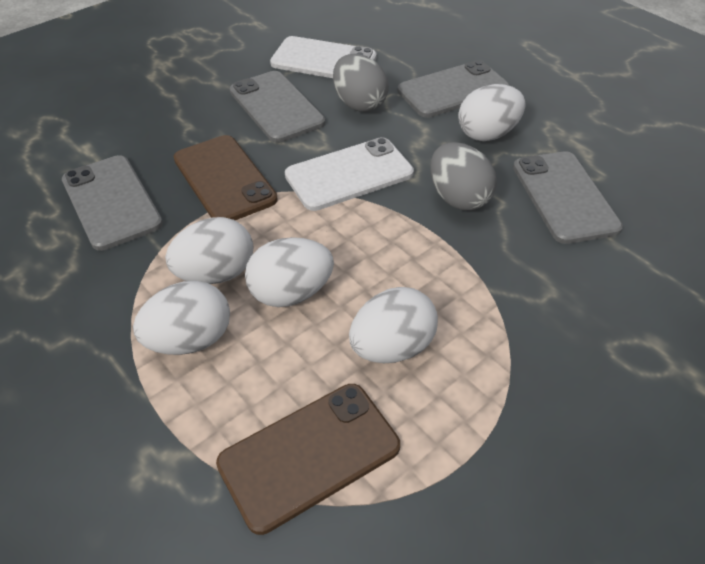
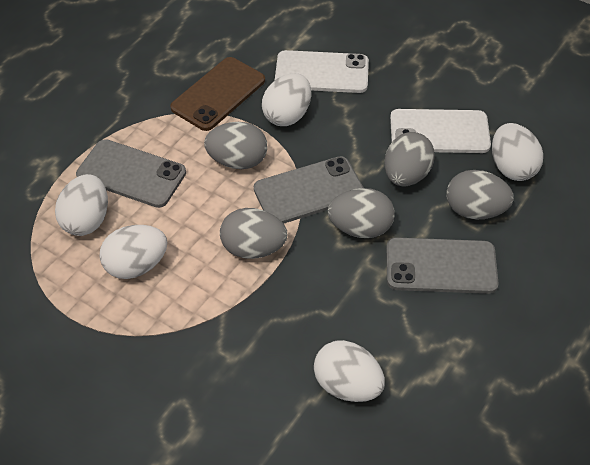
brown phone: 2 -> 1
grey egg: 2 -> 5
grey phone: 4 -> 3

